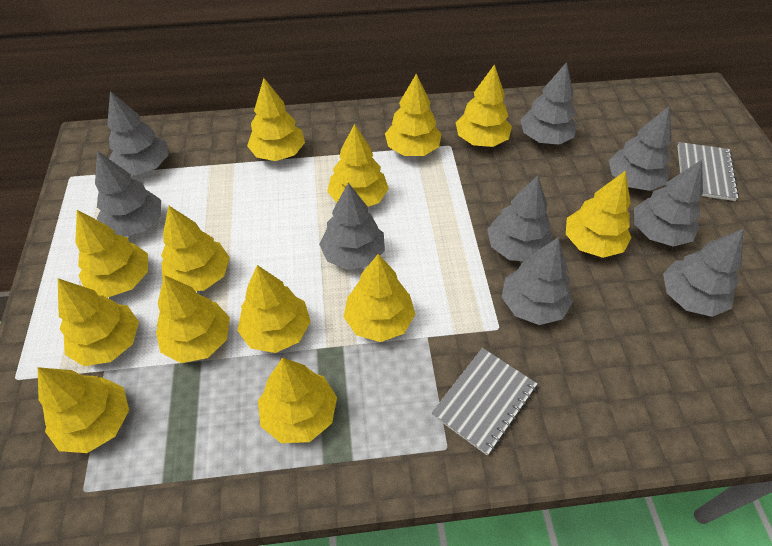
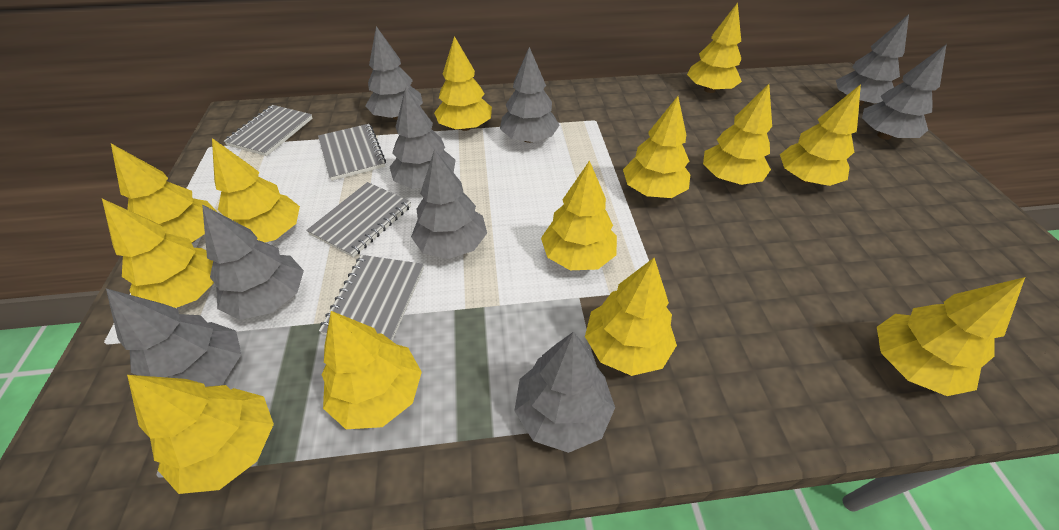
grey notebook: 2 -> 4

